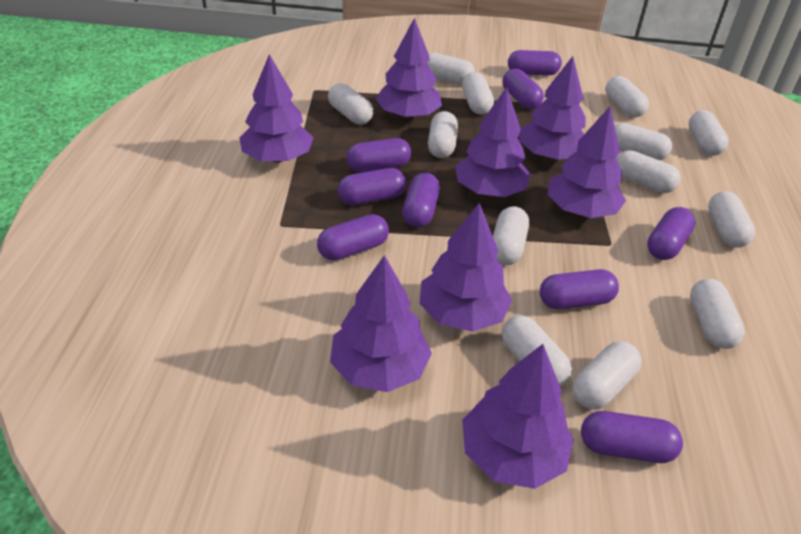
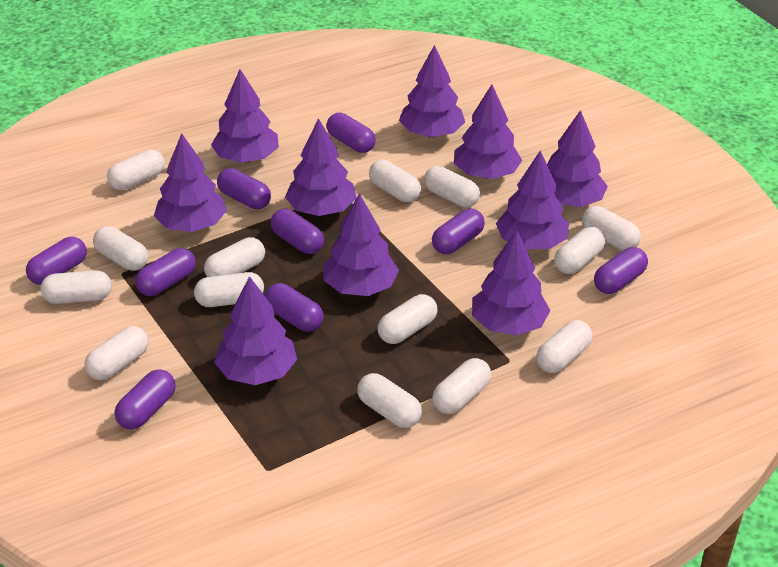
purple tree: 8 -> 10
white capsule: 13 -> 14

